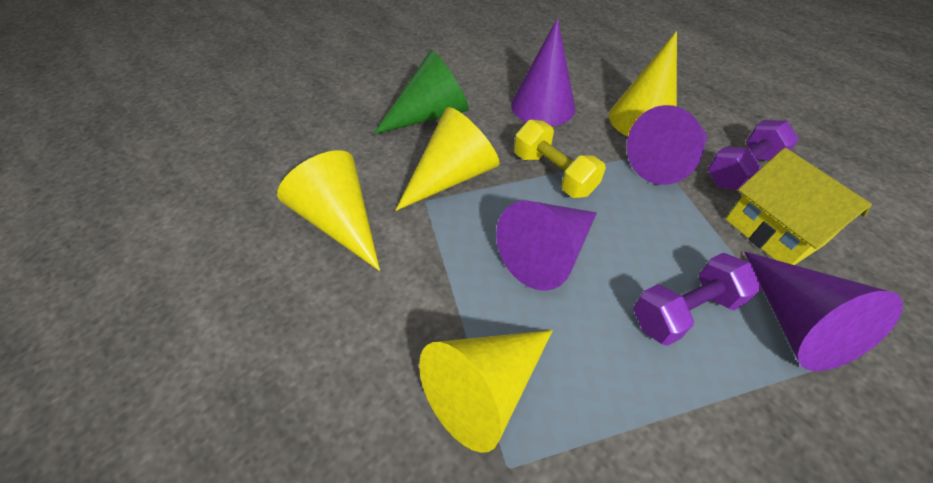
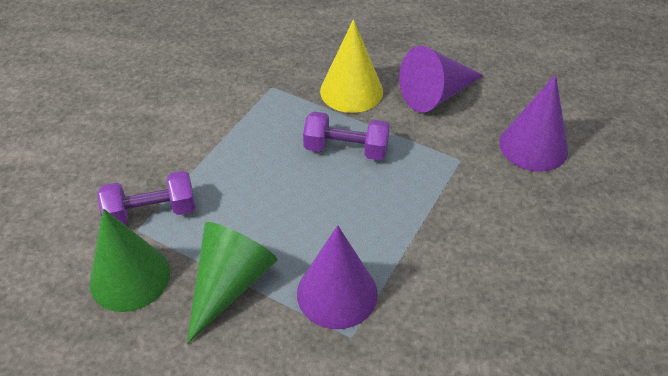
green cone: 1 -> 2
purple cone: 4 -> 3
yellow cone: 4 -> 1
yellow dumbbell: 1 -> 0
yellow house: 1 -> 0

